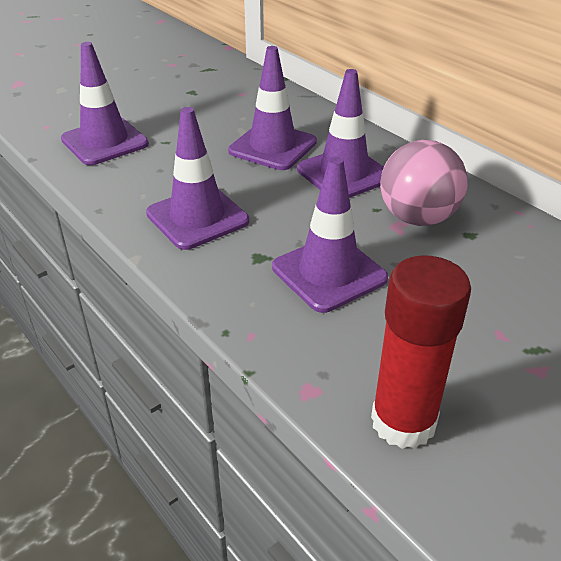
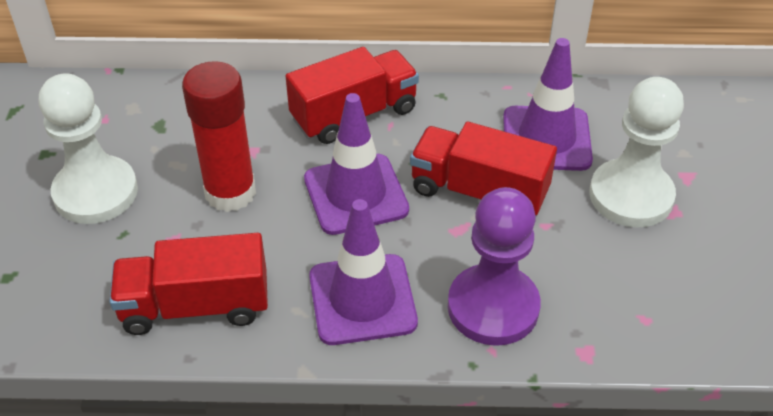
pink ball: 1 -> 0
purple pawn: 0 -> 1
purple traffic cone: 5 -> 3
red truck: 0 -> 3
white pawn: 0 -> 2

